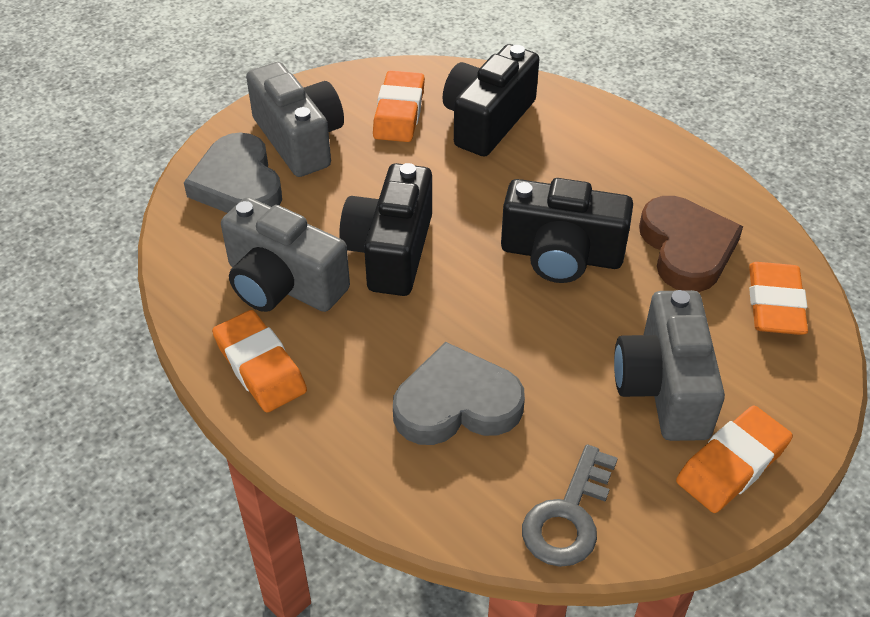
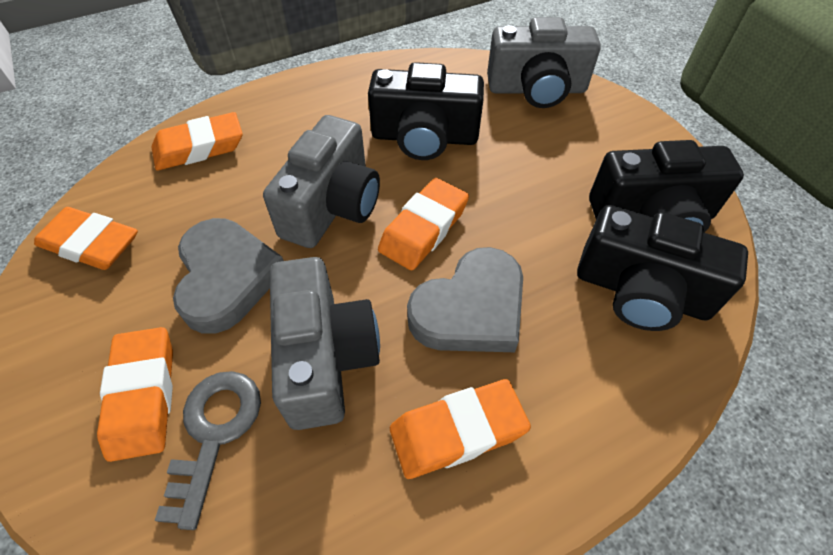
brown heart: 1 -> 0
orange eraser: 4 -> 5

